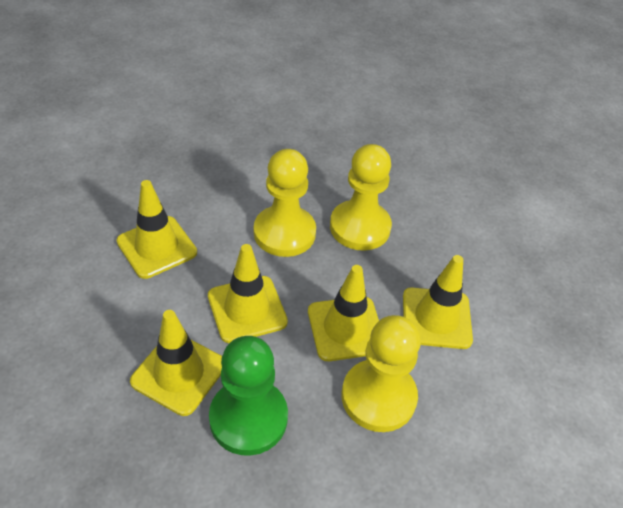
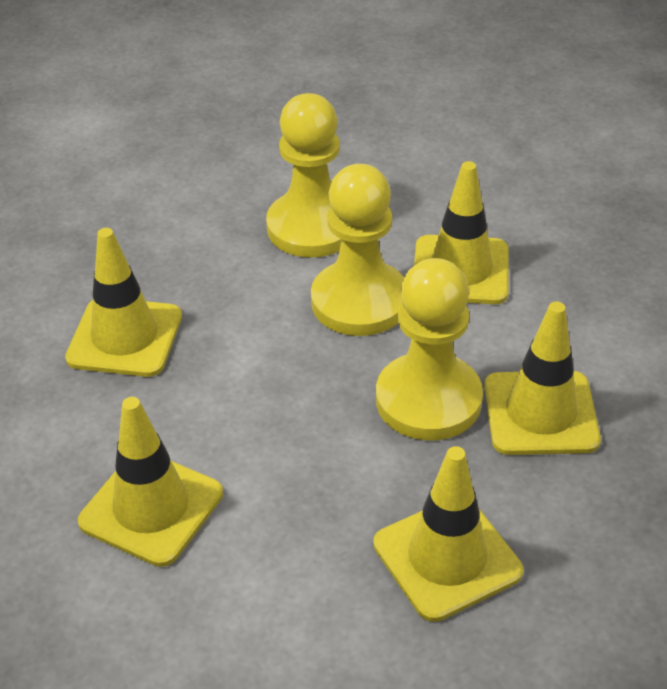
green pawn: 1 -> 0

